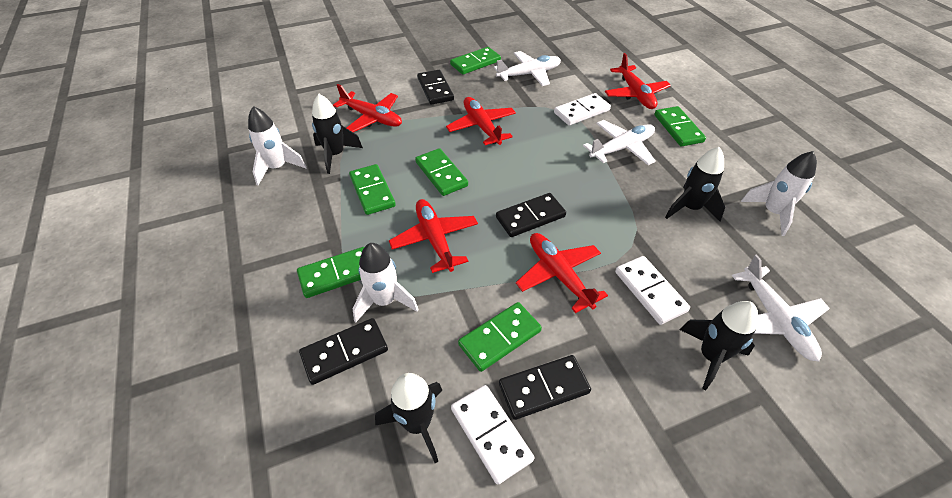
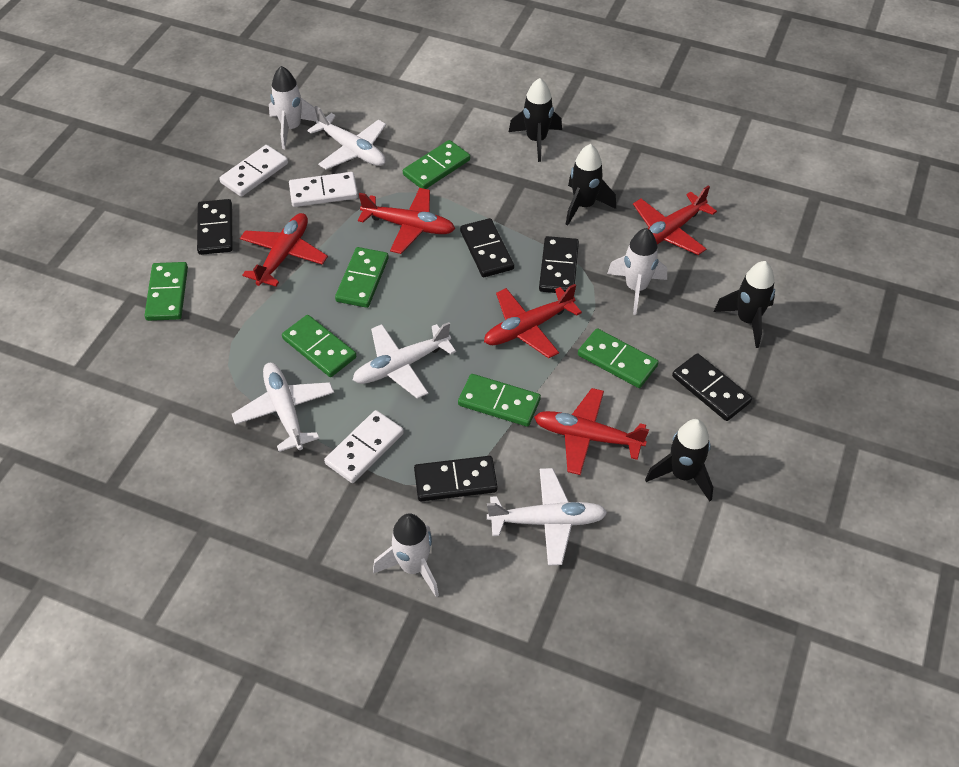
black domino: 4 -> 5
white plane: 3 -> 4

